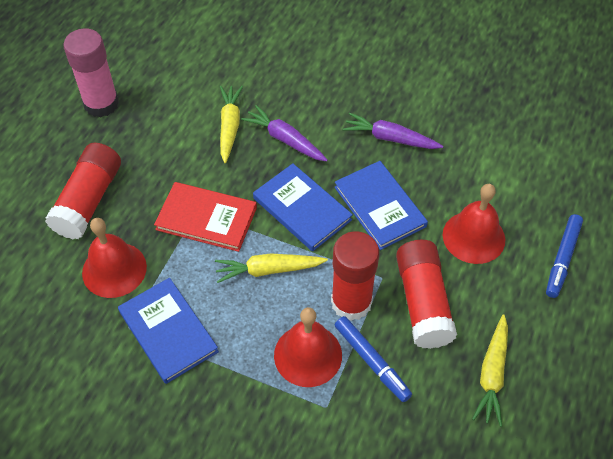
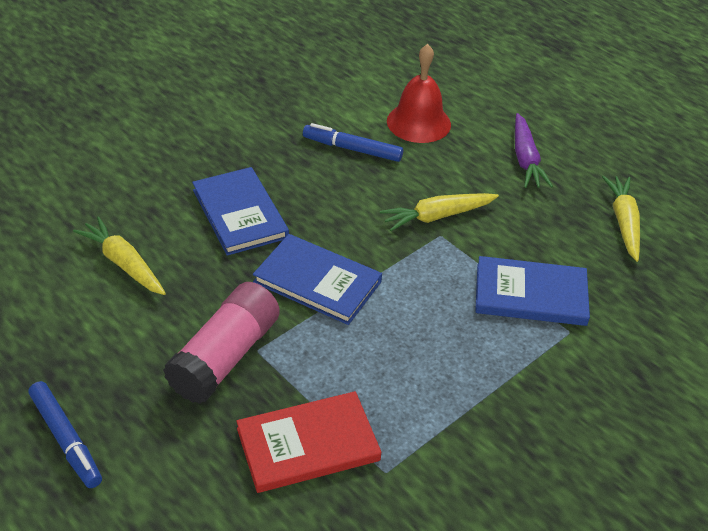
purple carrot: 2 -> 1
red bell: 3 -> 1
red glue stick: 3 -> 0

